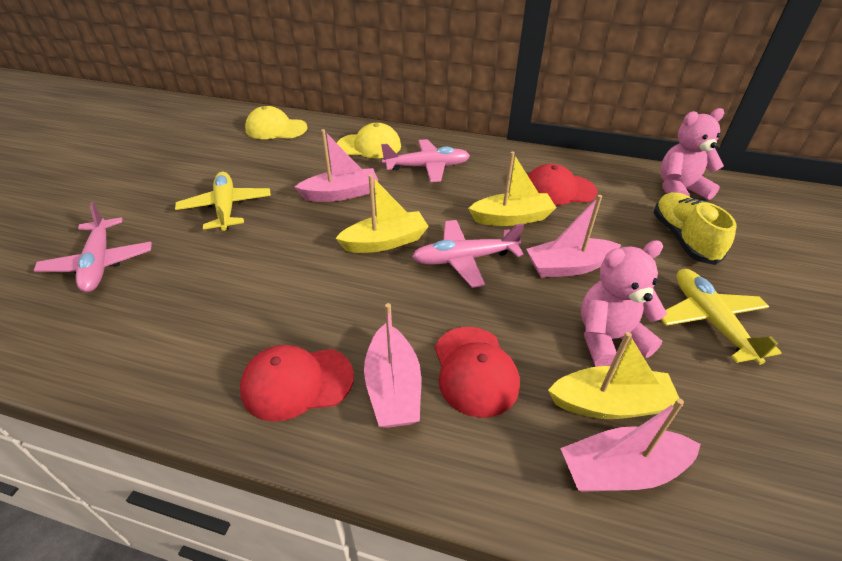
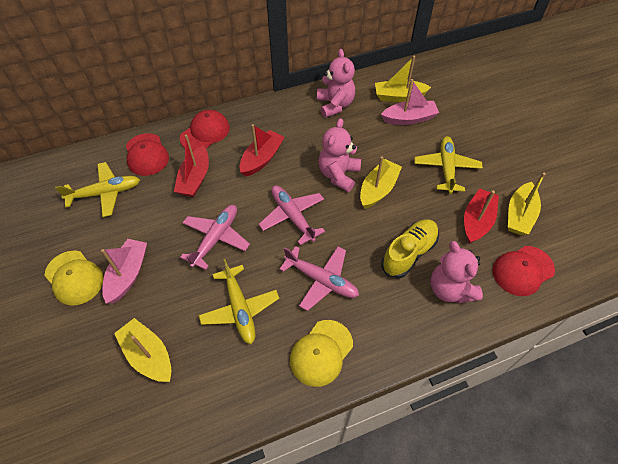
pink boat: 4 -> 2
pink teddy bear: 2 -> 3
red boat: 0 -> 3
yellow boat: 3 -> 4
yellow plane: 2 -> 3

